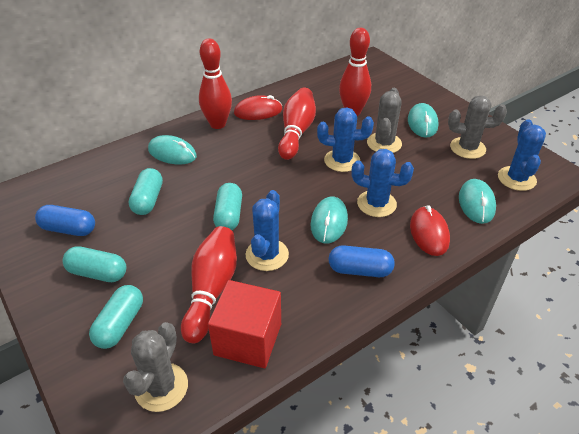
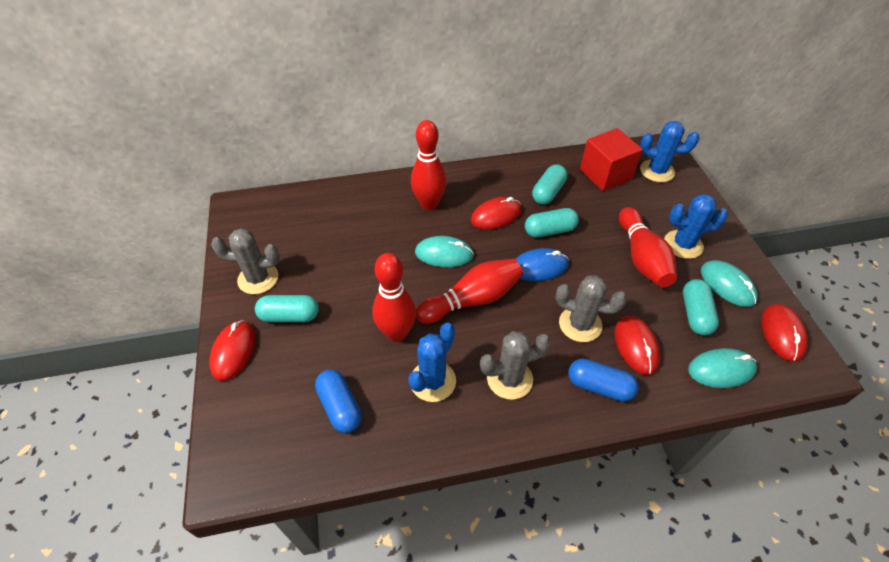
blue cactus: 4 -> 3
blue mouse: 0 -> 1
red mouse: 2 -> 4
turquoise mouse: 4 -> 3

